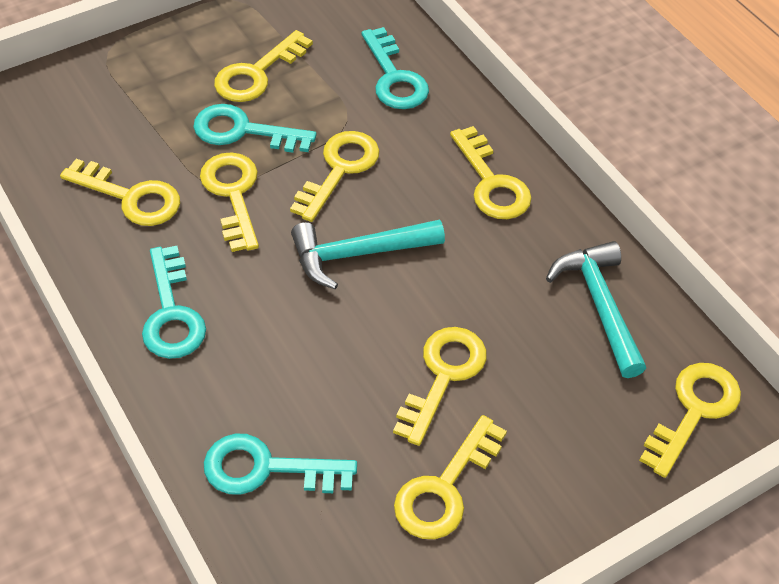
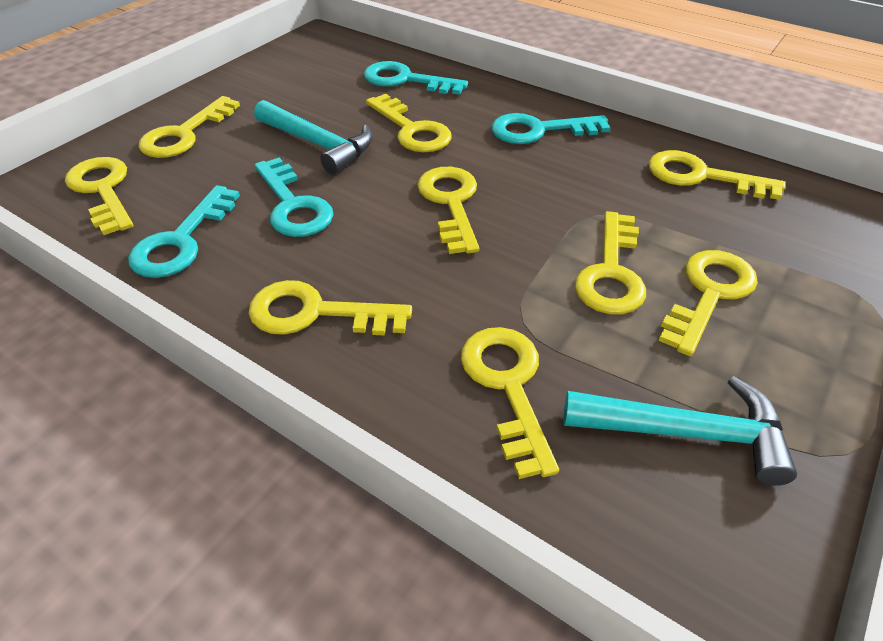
yellow key: 8 -> 9

